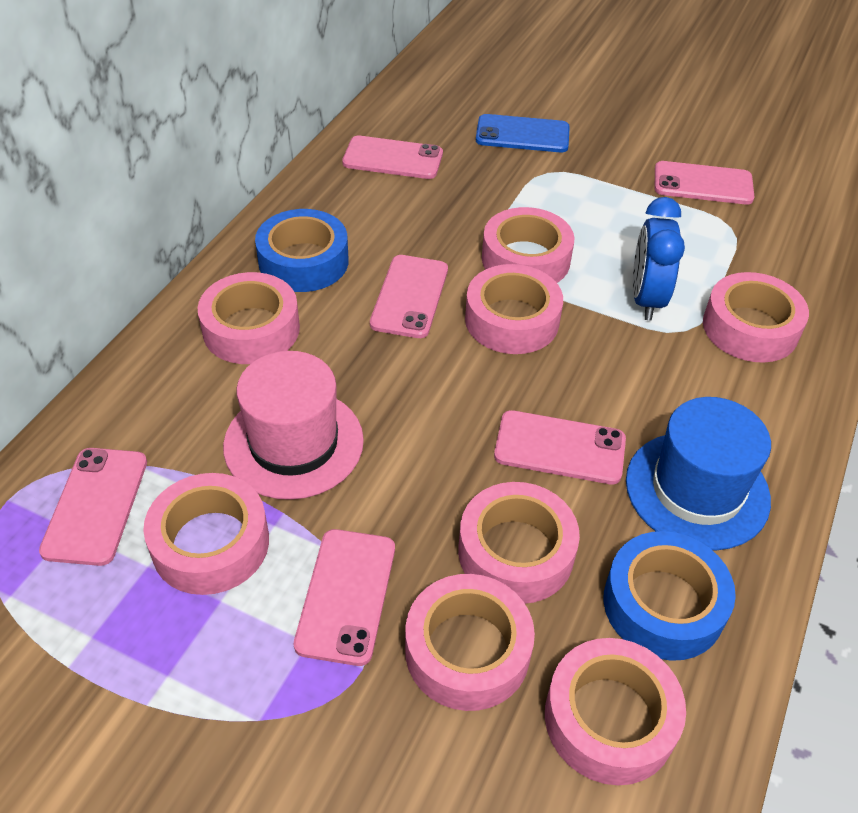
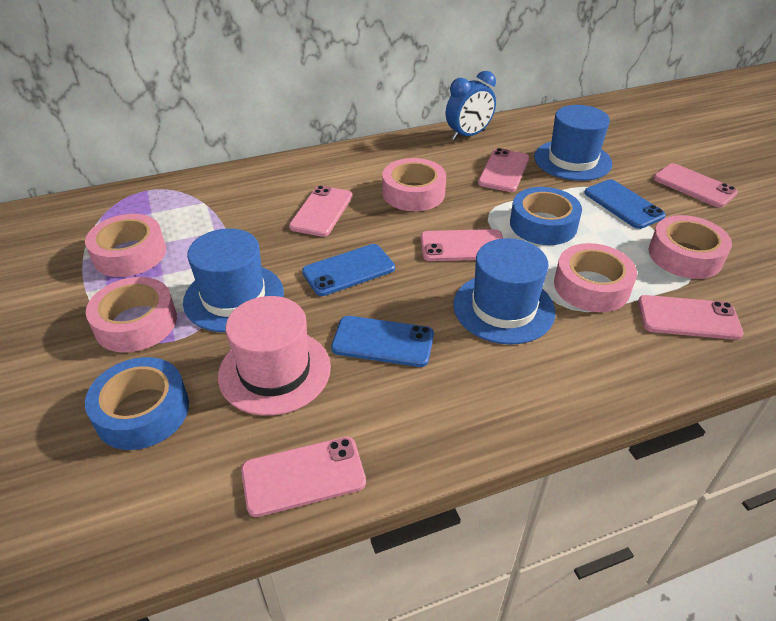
blue hat: 1 -> 3
blue phone: 1 -> 3
pink tape: 8 -> 5

